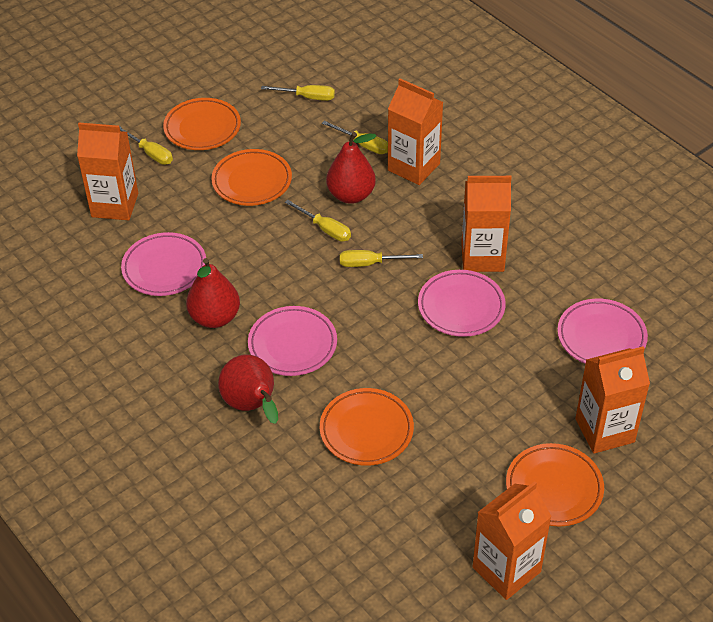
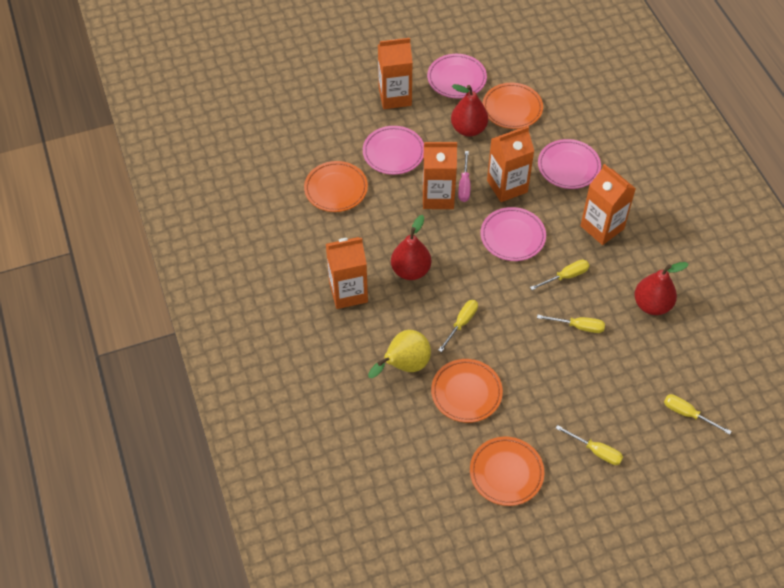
pink screwdriver: 0 -> 1
yellow pear: 0 -> 1

